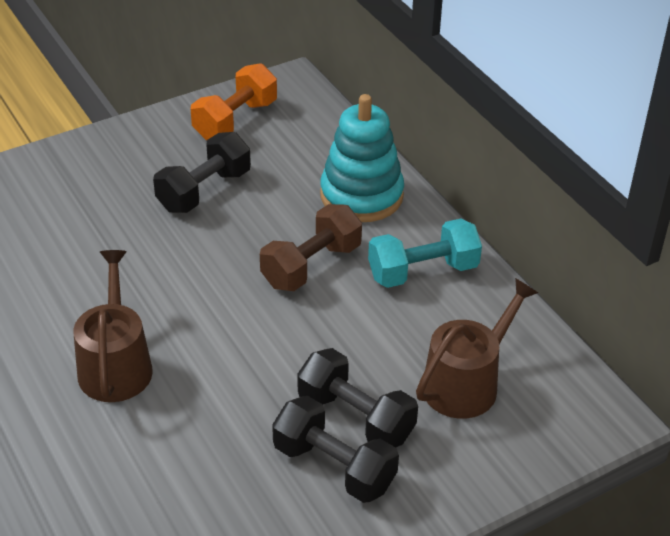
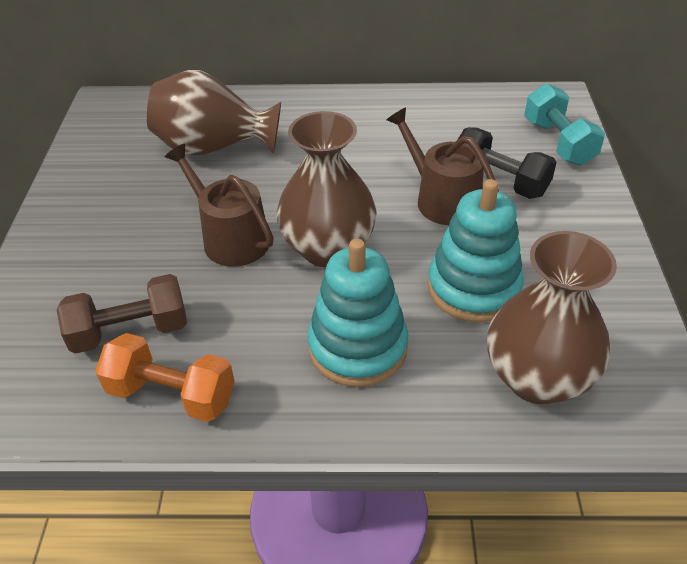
black dumbbell: 3 -> 1
brown vase: 0 -> 3
turquoise stacking toy: 1 -> 2

